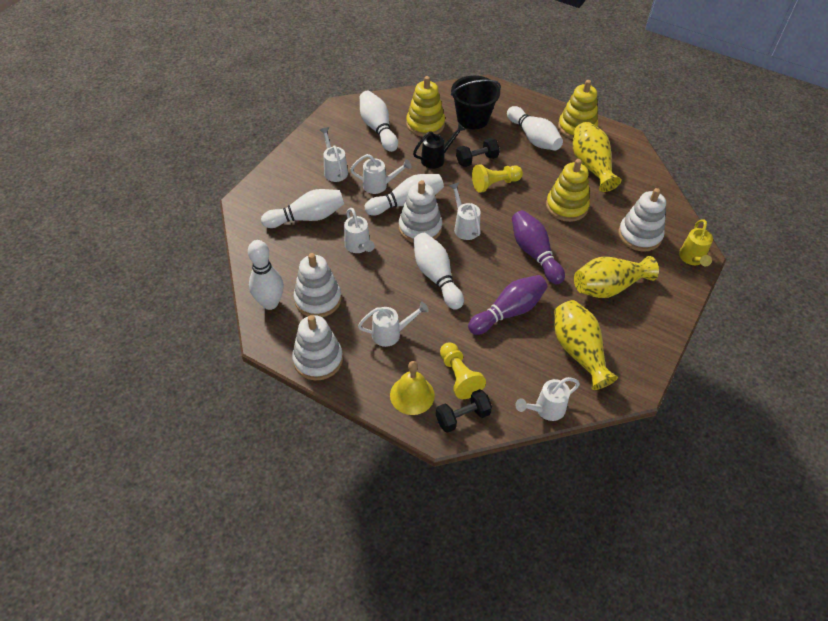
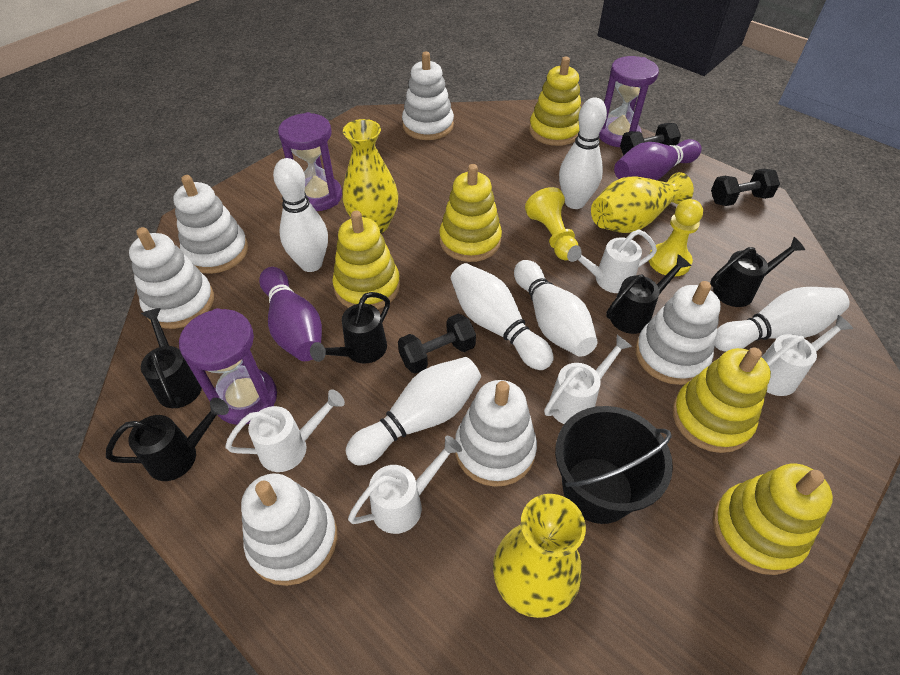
black dumbbell: 2 -> 3
black watering can: 1 -> 5
purple hourglass: 0 -> 3
white stacking toy: 4 -> 6
white watering can: 6 -> 5
yellow bell: 1 -> 0
yellow stacking toy: 3 -> 5
yellow watering can: 1 -> 0

